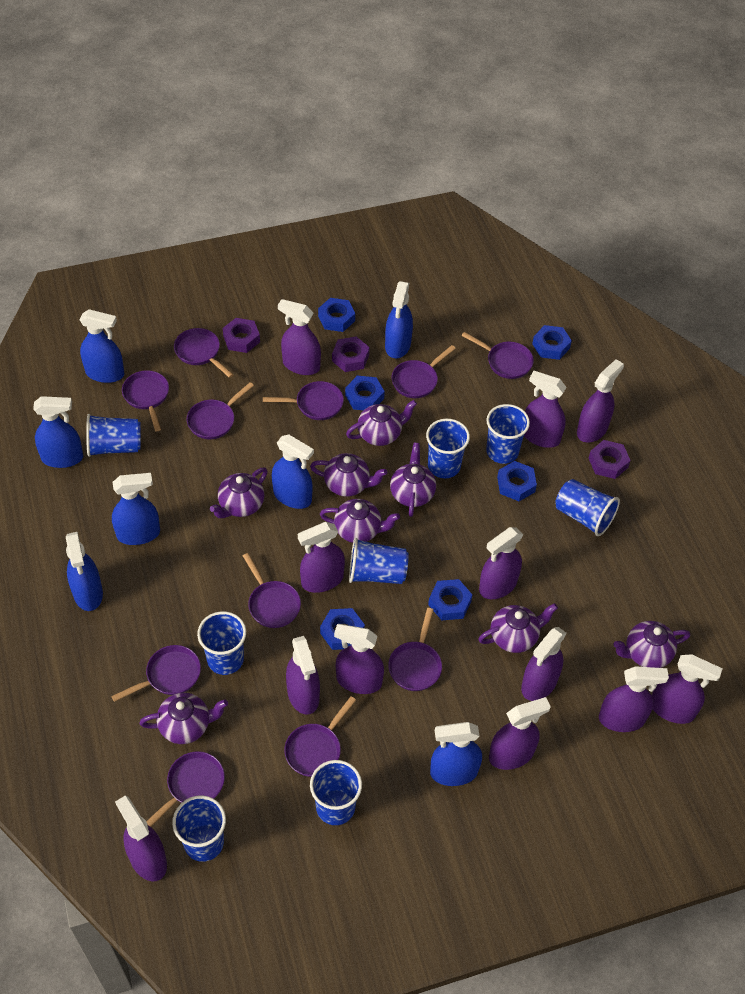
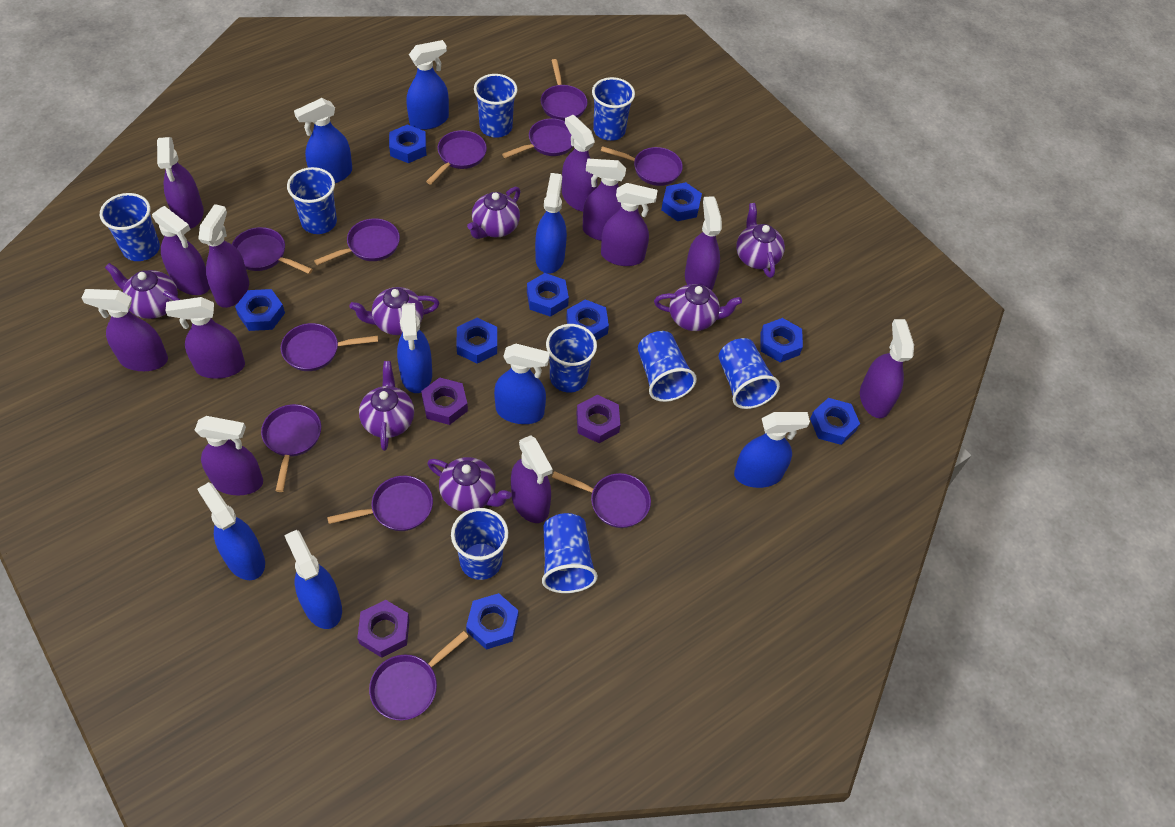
blue cup: 8 -> 9
blue nut: 6 -> 9
blue spray bottle: 7 -> 8
purple teapot: 8 -> 7

